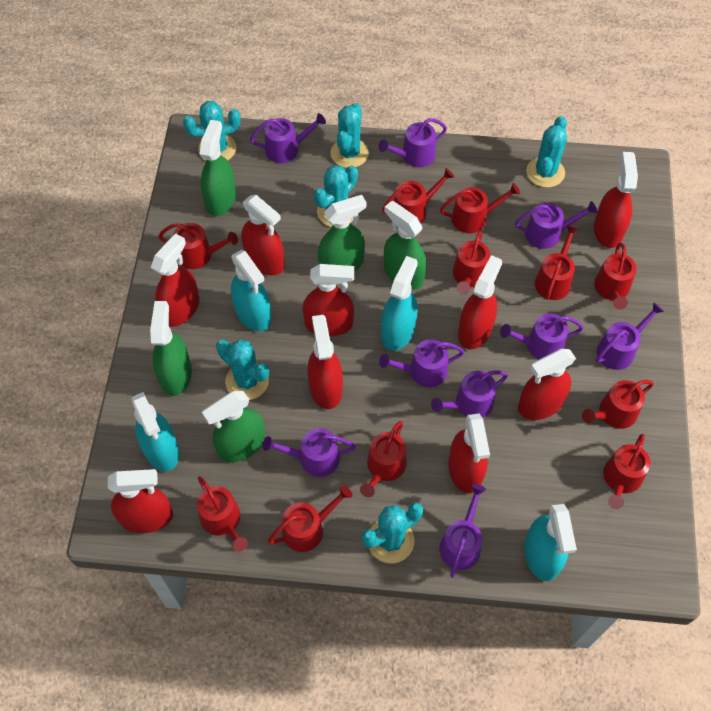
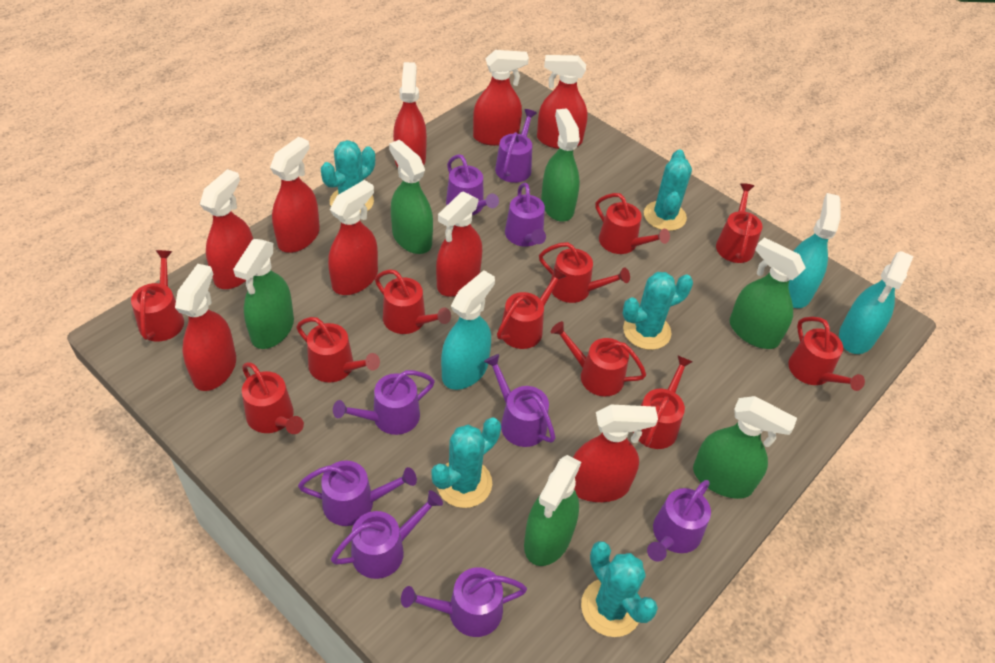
green spray bottle: 5 -> 6
turquoise cactus: 6 -> 5
turquoise spray bottle: 4 -> 3

